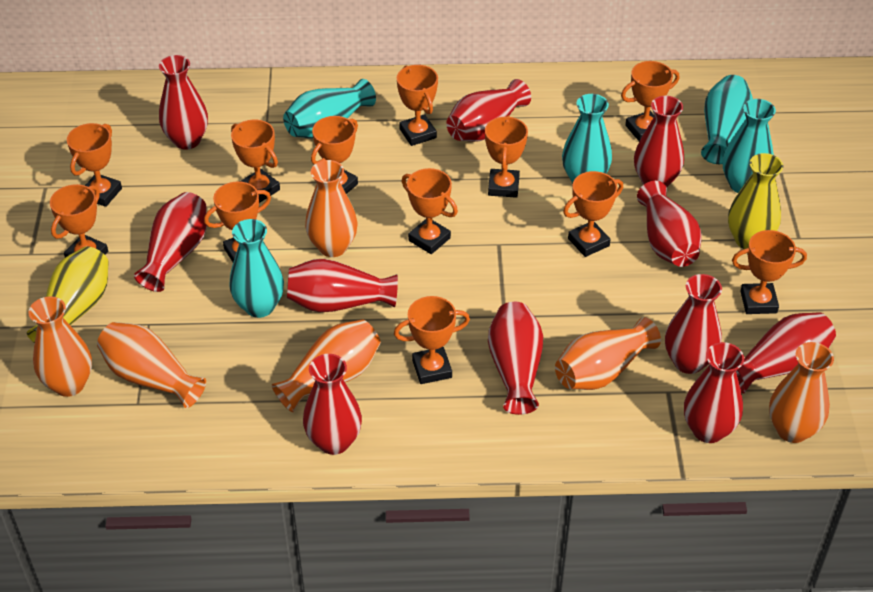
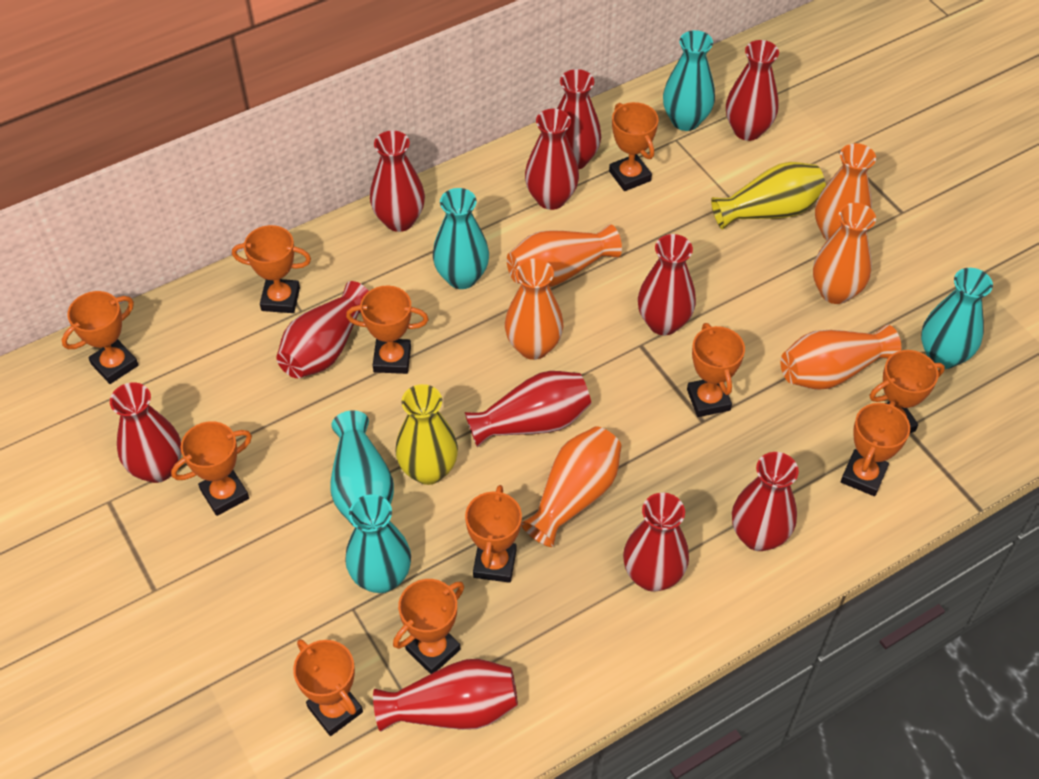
orange trophy: 12 -> 11

